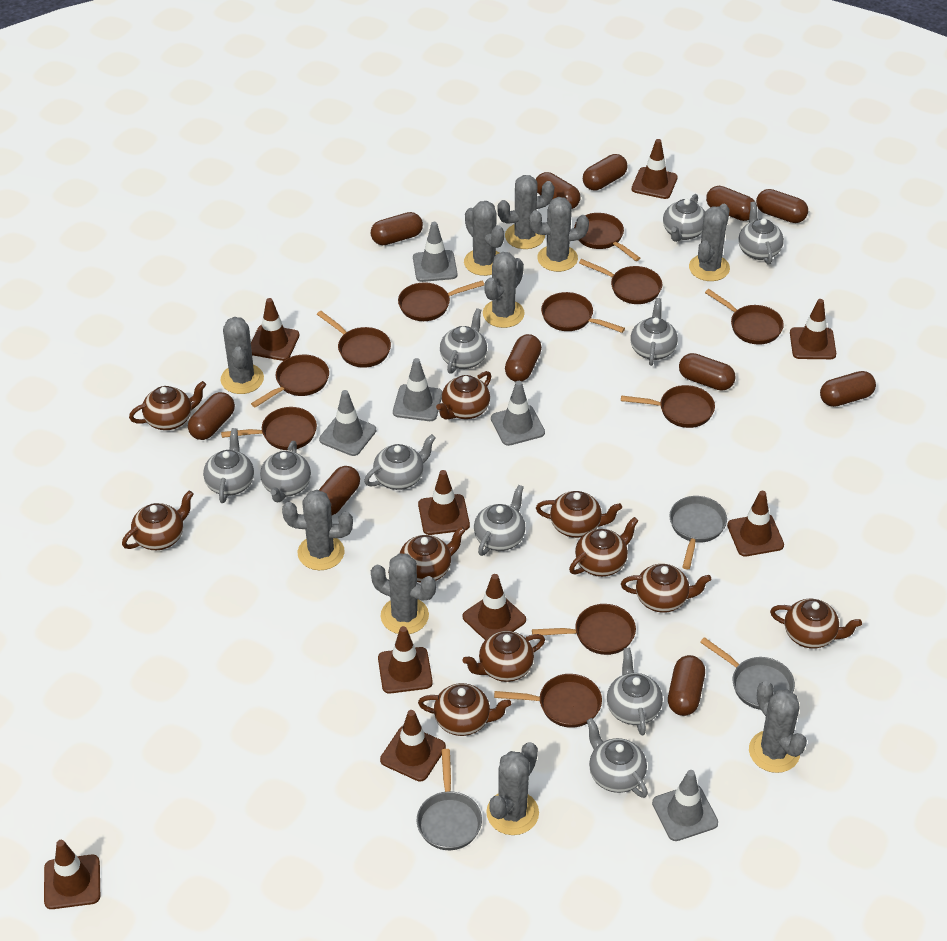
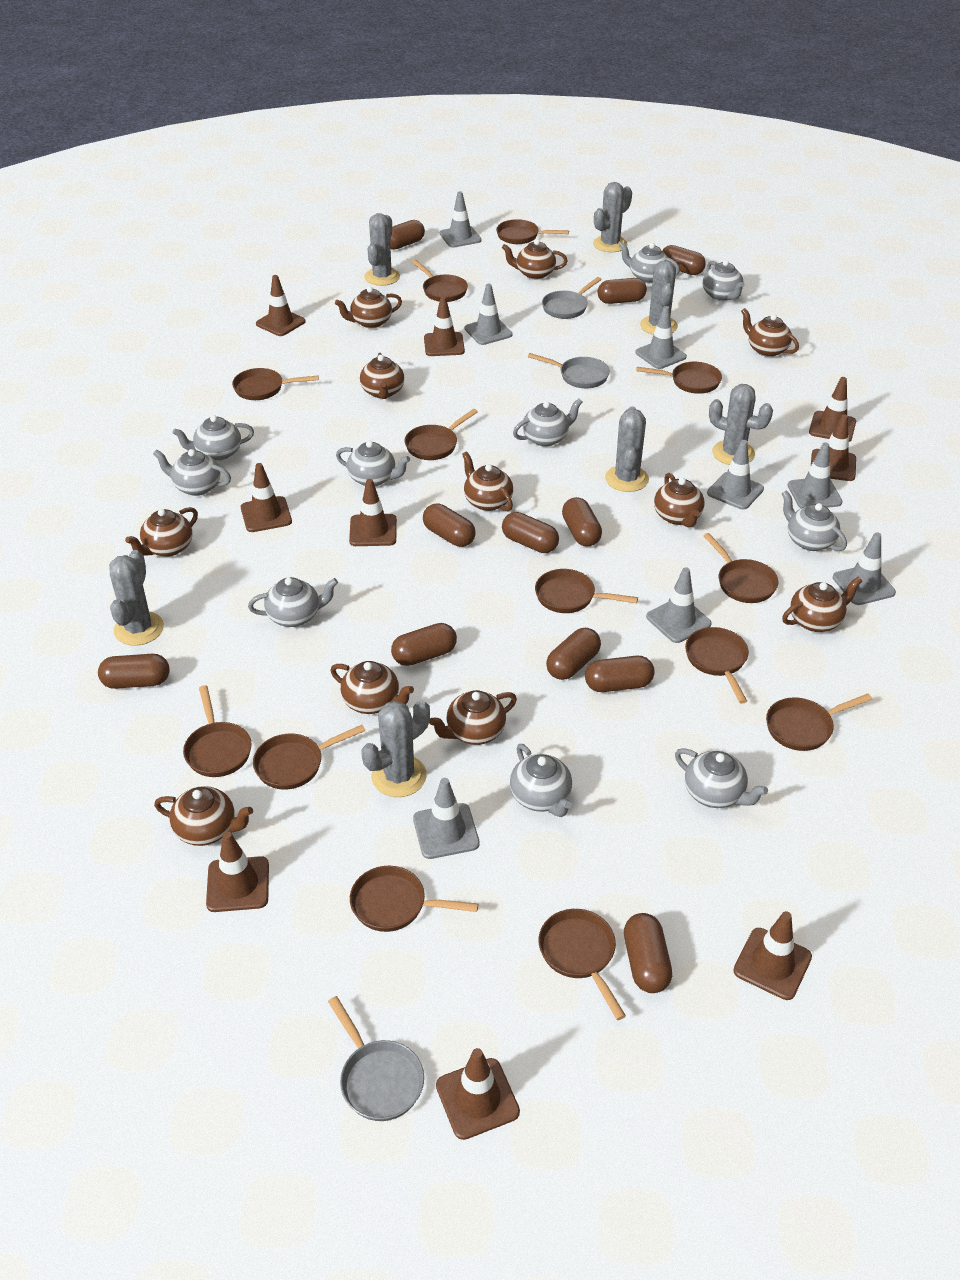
brown pan: 11 -> 13
brown teapot: 10 -> 11
grey cactus: 10 -> 7
grey traffic cone: 5 -> 8

